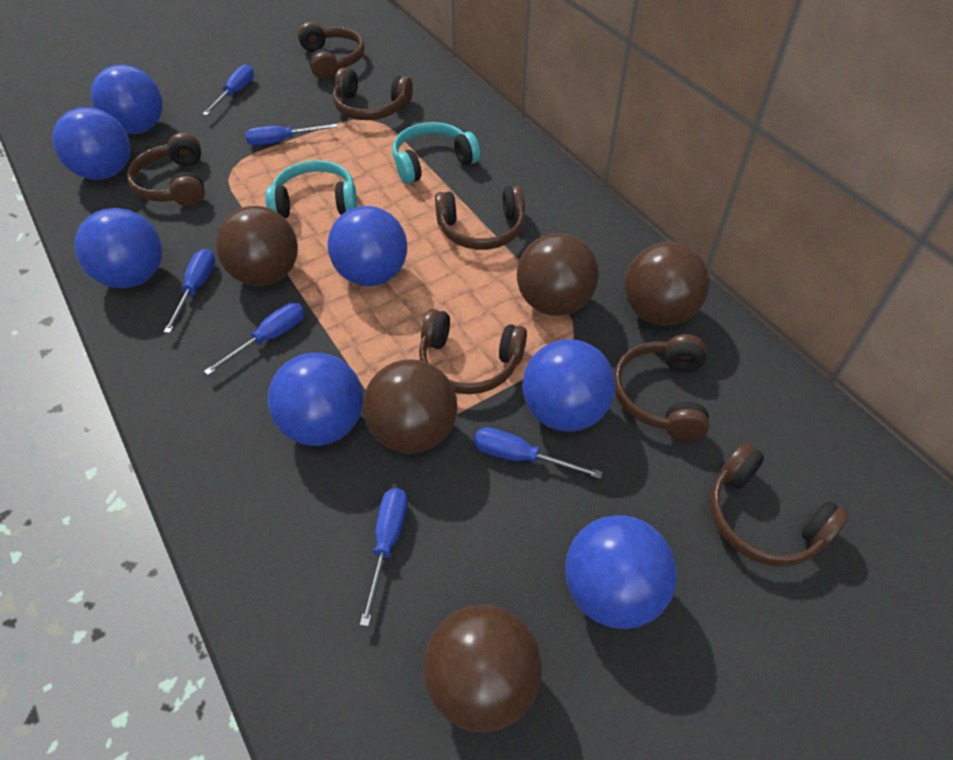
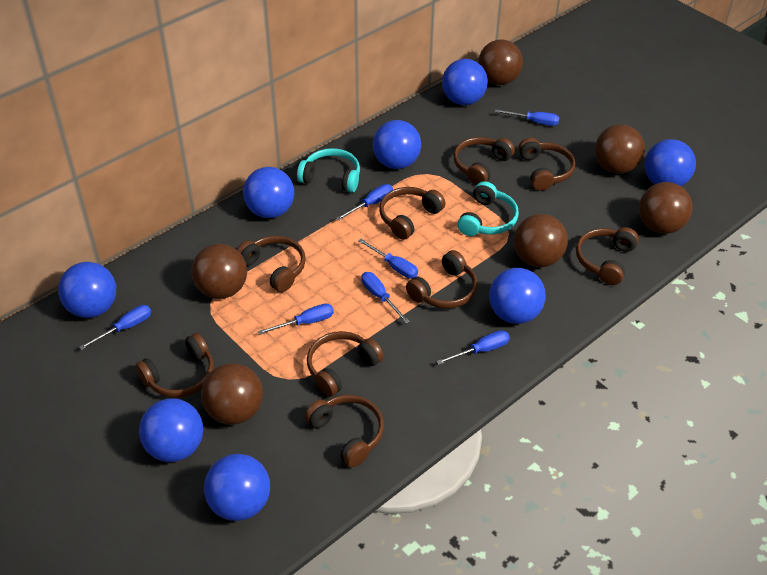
blue ball: 7 -> 8
blue screwdriver: 6 -> 7
brown ball: 5 -> 6
brown headphones: 7 -> 9

